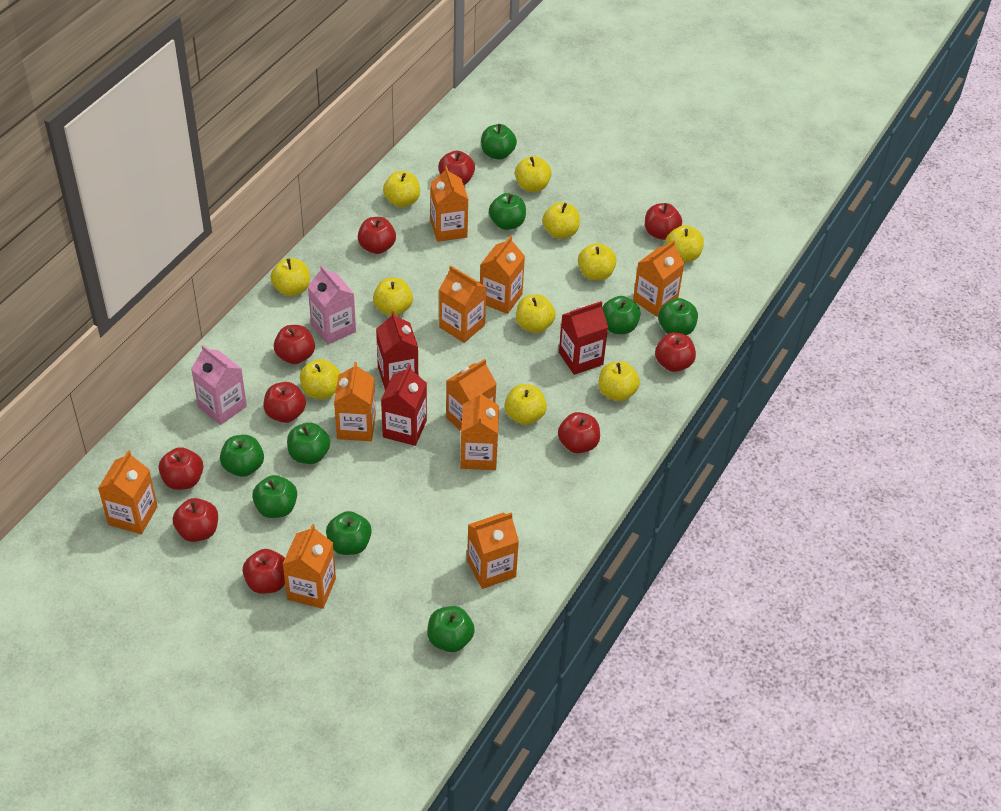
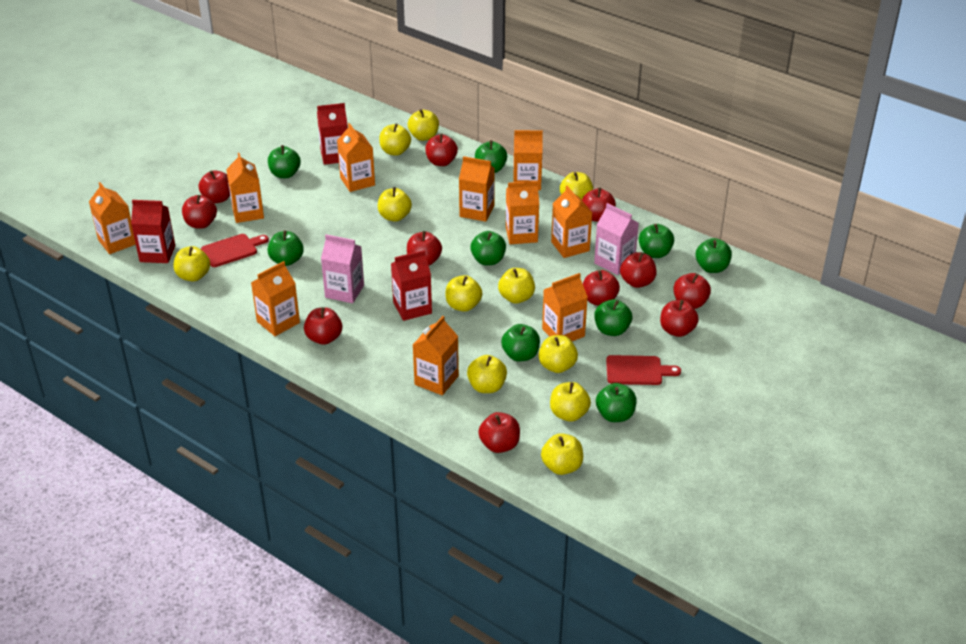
red apple: 10 -> 11
red cutting board: 0 -> 2

